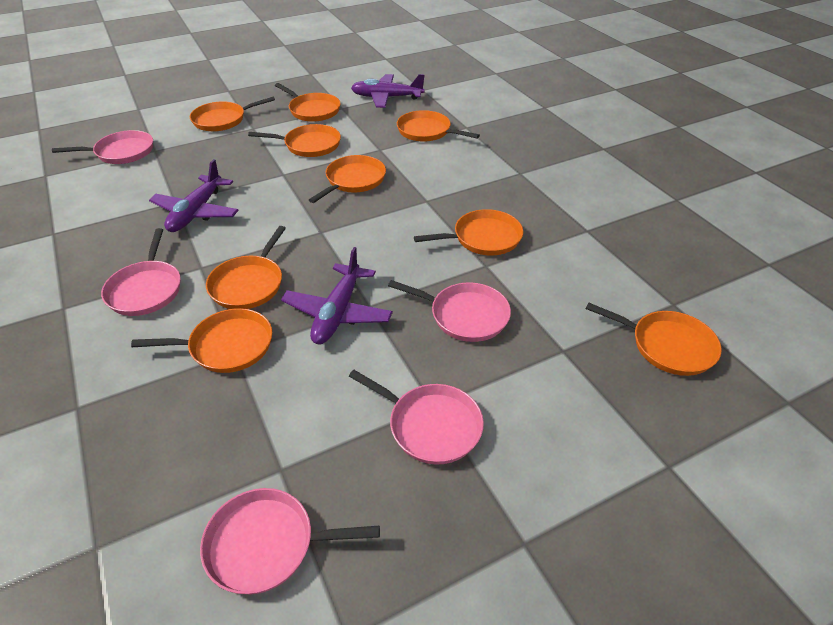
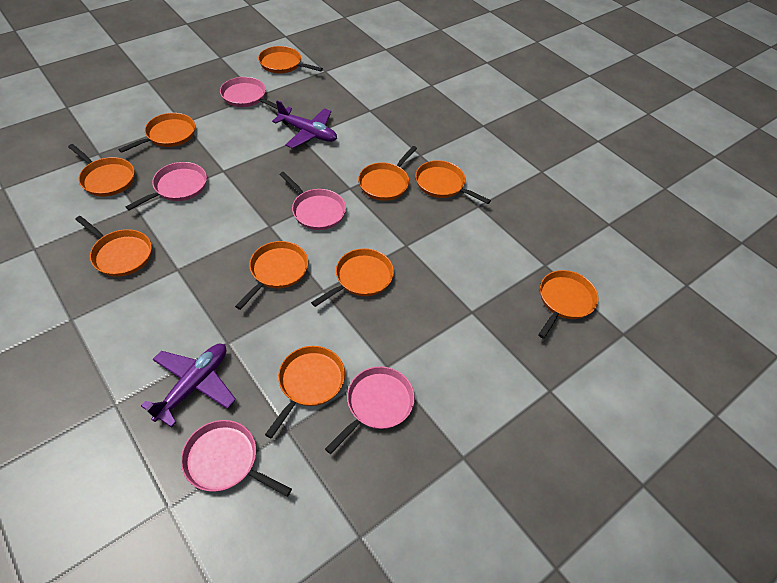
orange pan: 9 -> 10
purple plane: 3 -> 2

